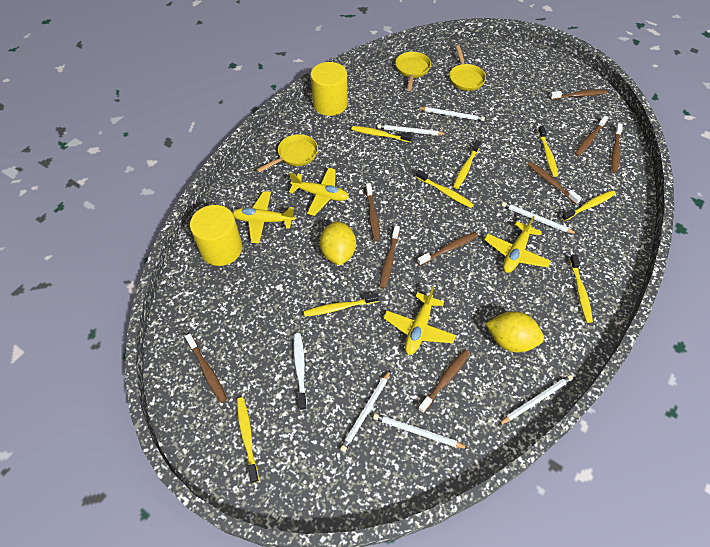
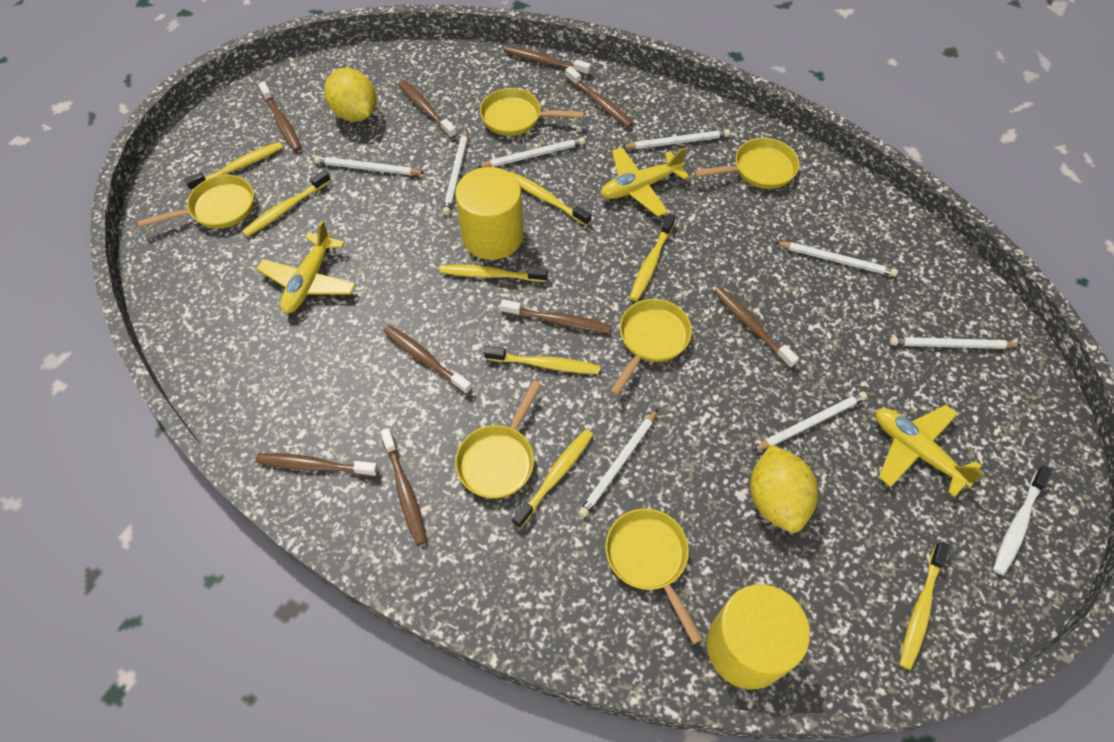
white pencil: 6 -> 8
yellow pan: 3 -> 6
yellow plane: 4 -> 3

